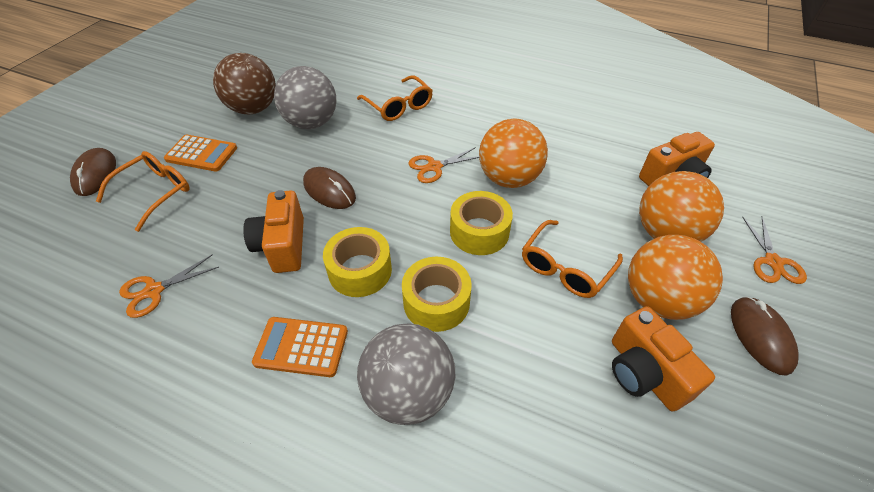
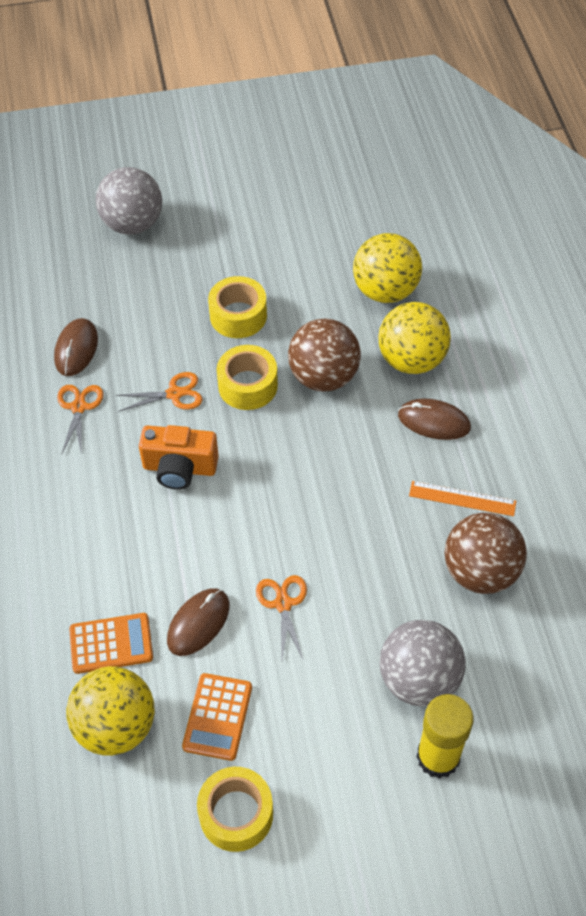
brown ball: 1 -> 2
orange ball: 3 -> 0
orange camera: 3 -> 1
orange glasses: 3 -> 0
orange ruler: 0 -> 1
yellow ball: 0 -> 3
yellow glue stick: 0 -> 1

